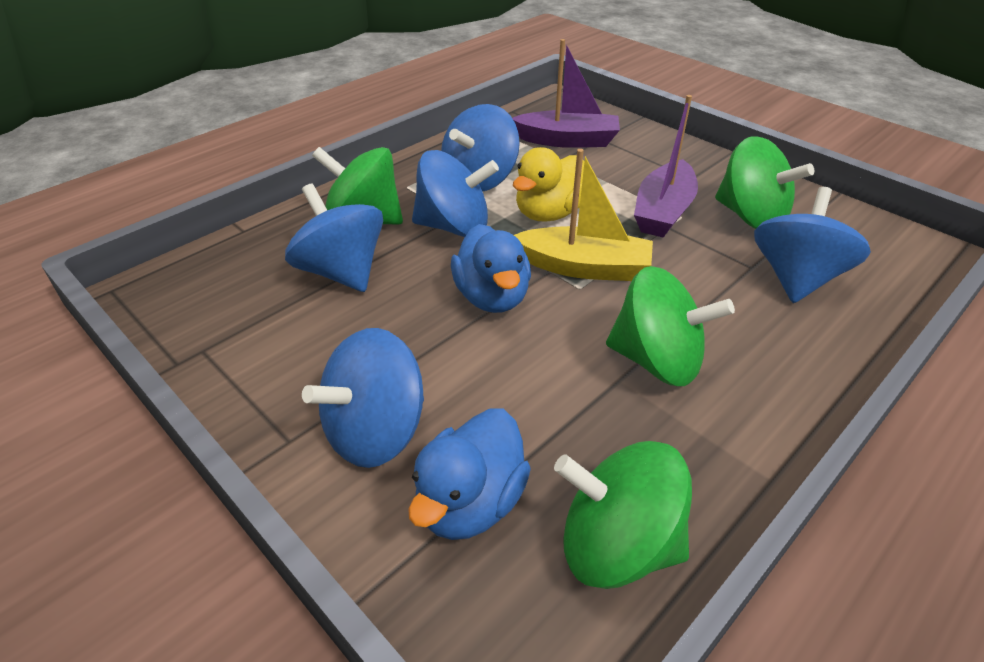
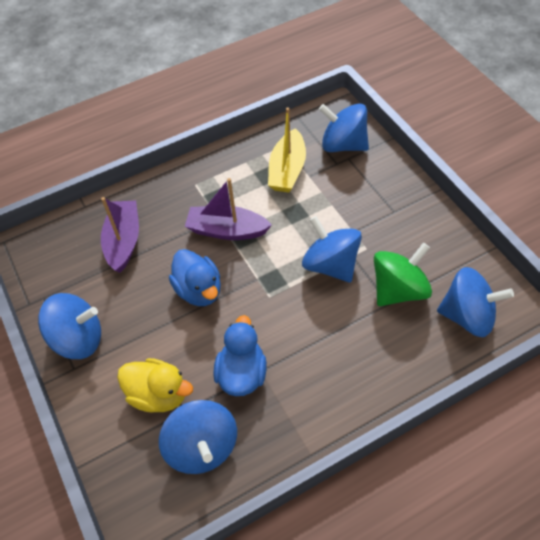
green spinning top: 4 -> 1

